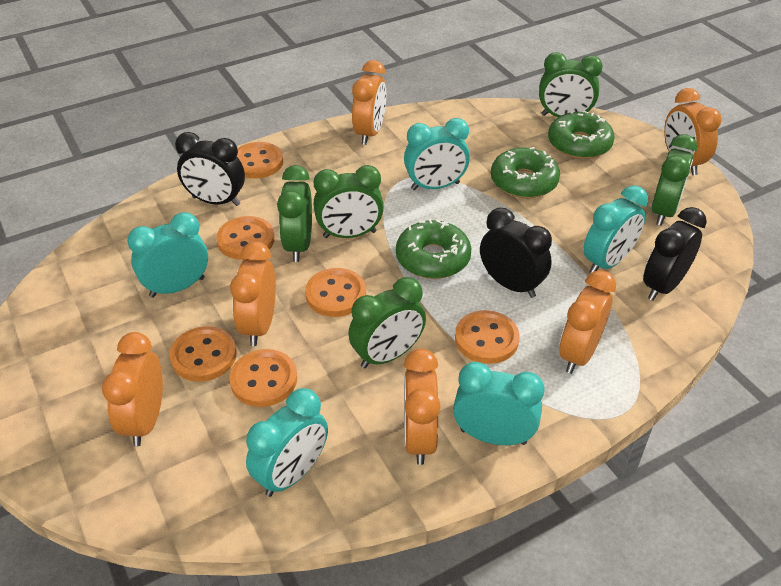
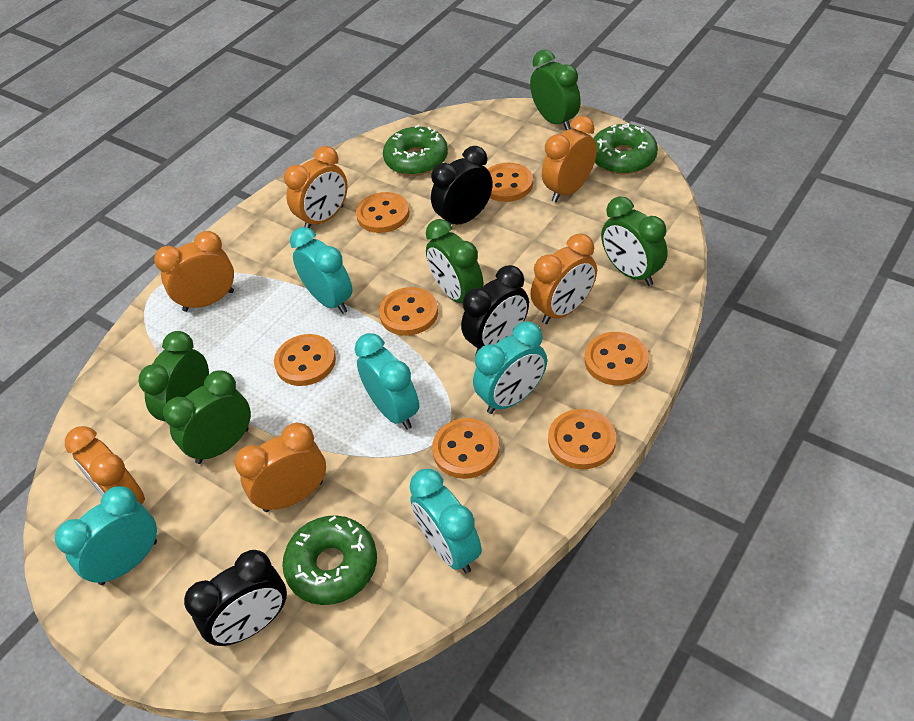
orange button: 6 -> 7

